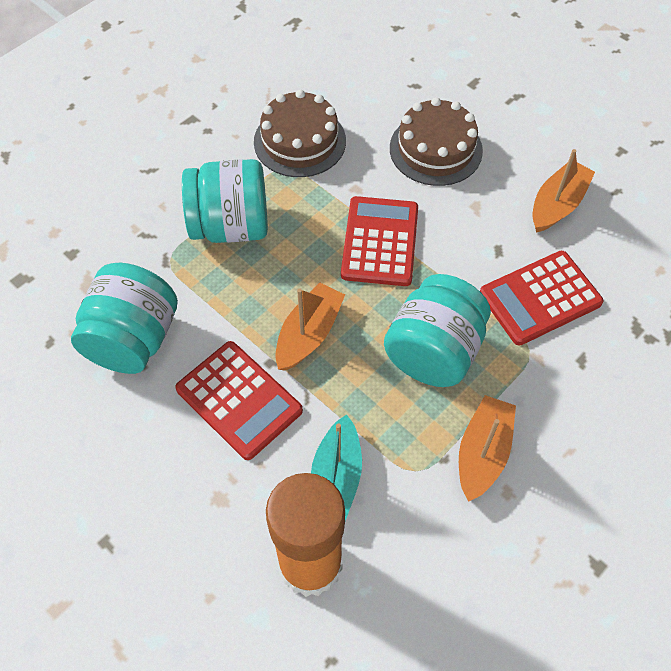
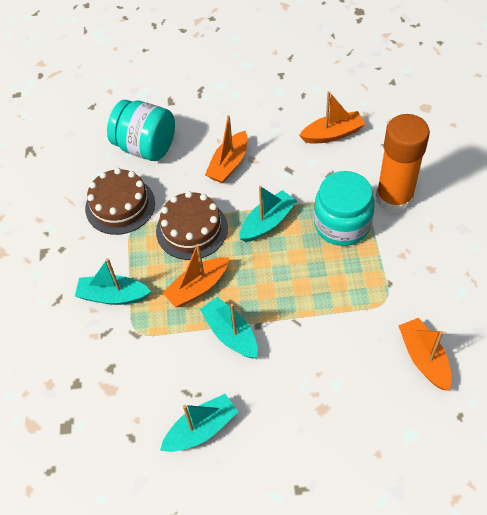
orange boat: 3 -> 4
red calculator: 3 -> 0
turquoise boat: 1 -> 4
turquoise jar: 3 -> 2

